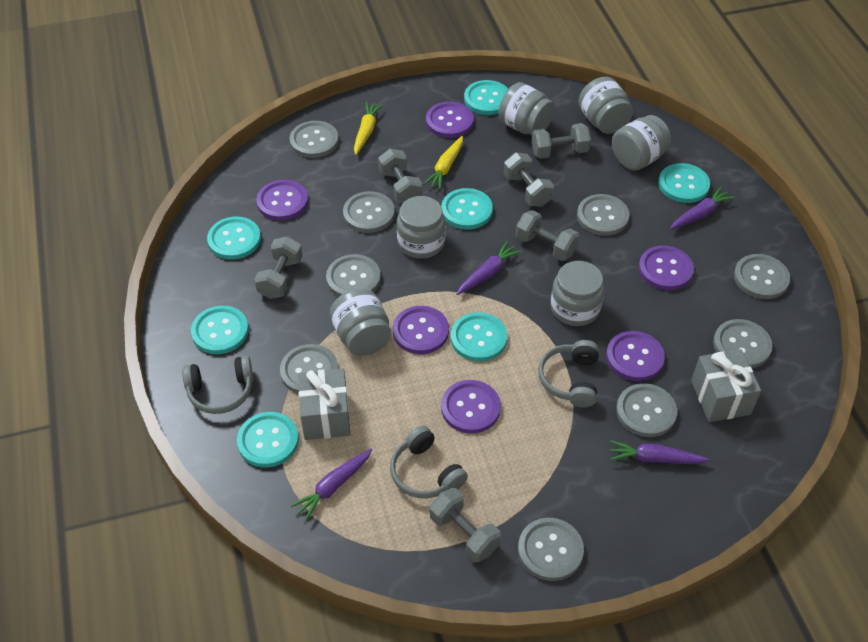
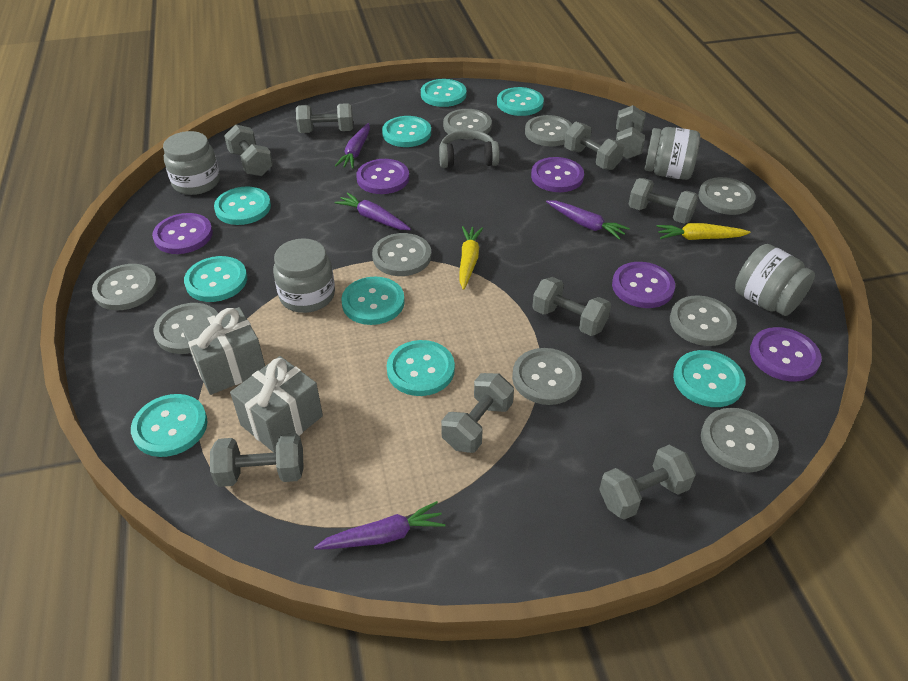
grey dumbbell: 6 -> 9
grey headphones: 3 -> 1
grey jar: 6 -> 4
purple button: 6 -> 5
turquoise button: 7 -> 9

